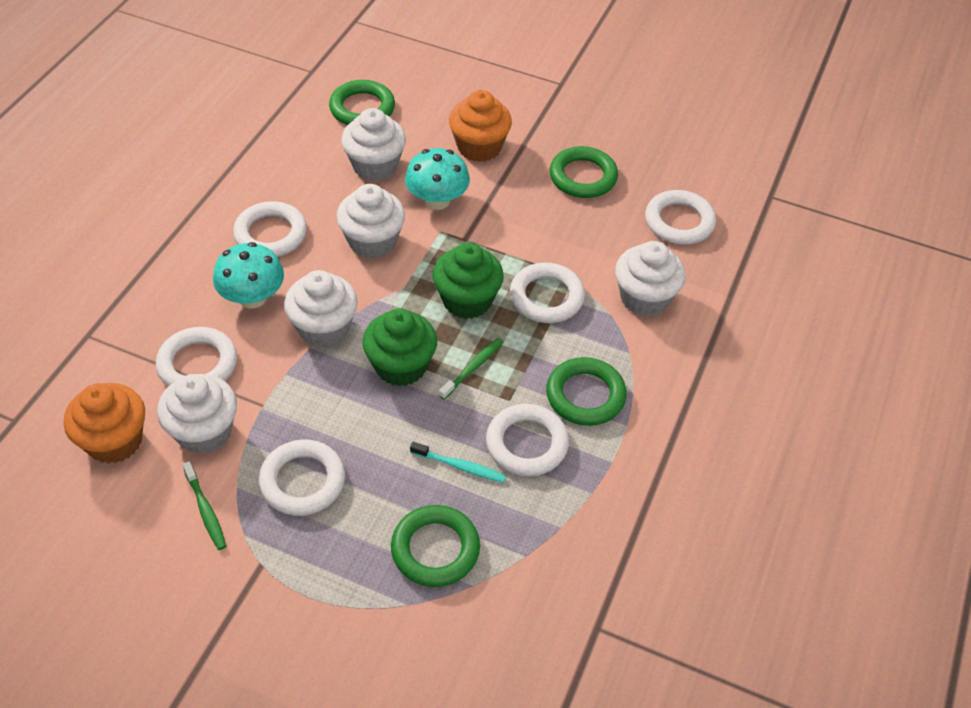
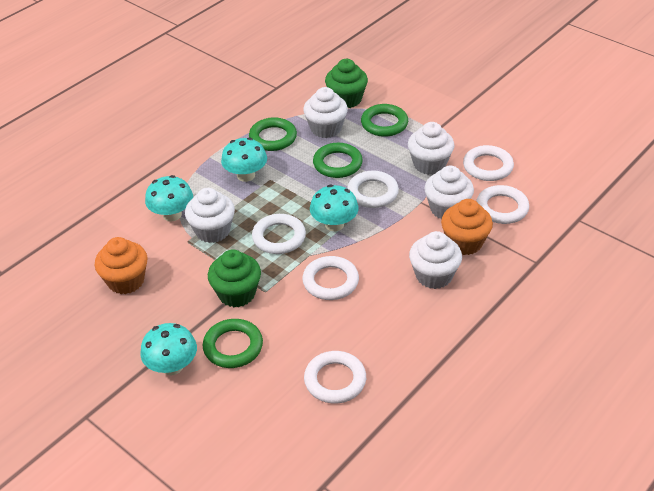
green toothbrush: 2 -> 0
turquoise mushroom: 2 -> 4
turquoise toothbrush: 1 -> 0

